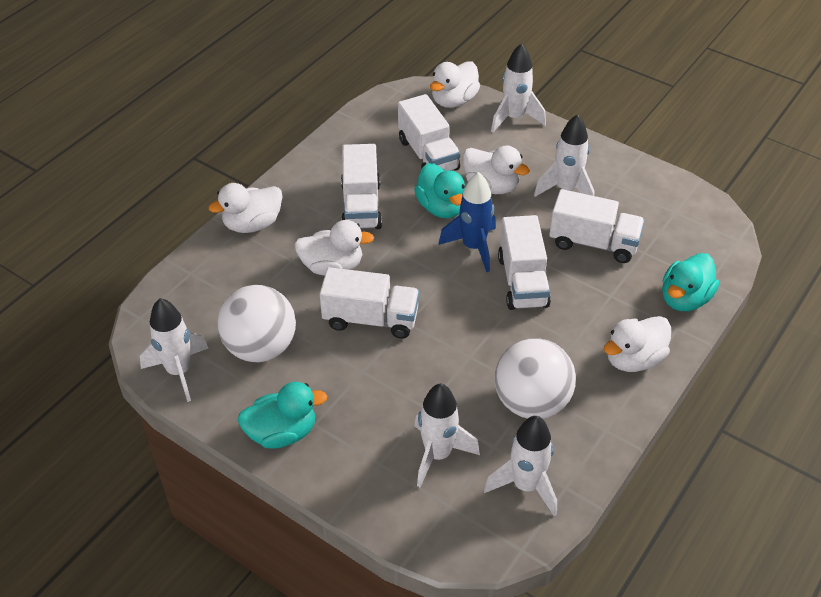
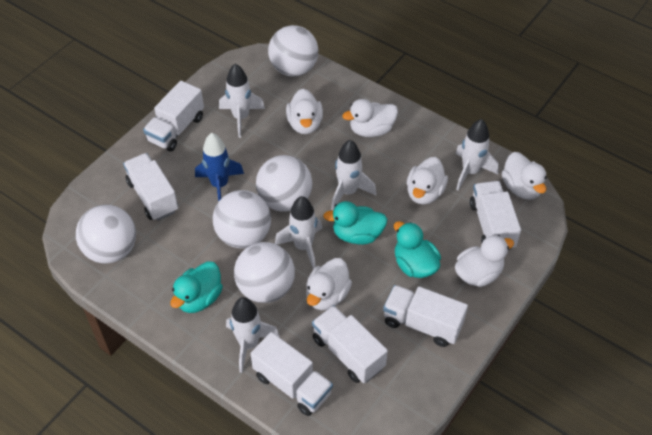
white ball: 2 -> 5
white duck: 5 -> 6
white truck: 5 -> 6

